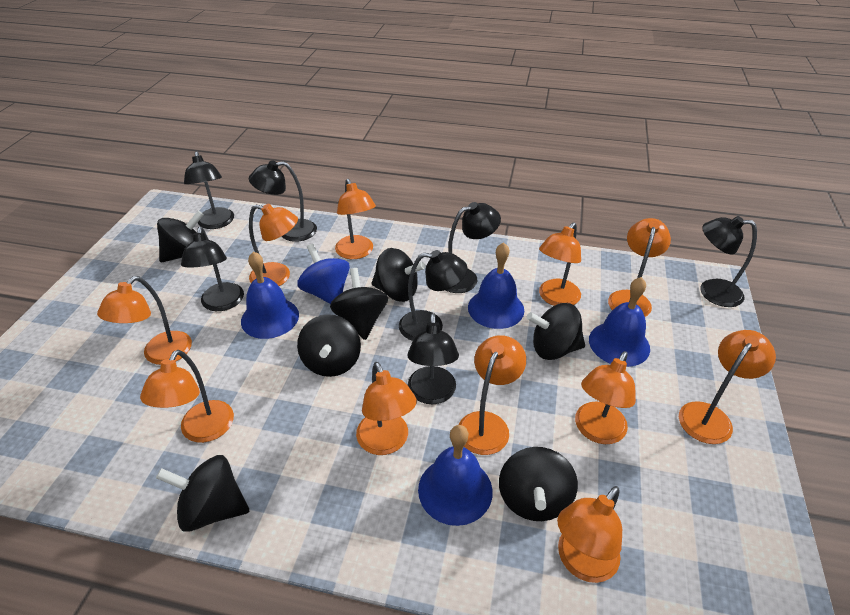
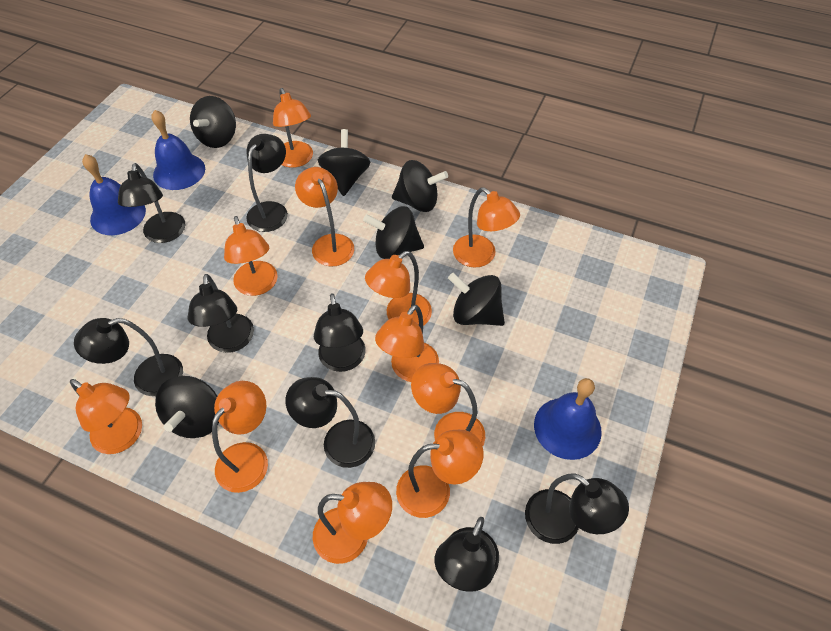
black lamp: 7 -> 8
black spinning top: 7 -> 6
blue bell: 4 -> 3
blue spinning top: 1 -> 0

